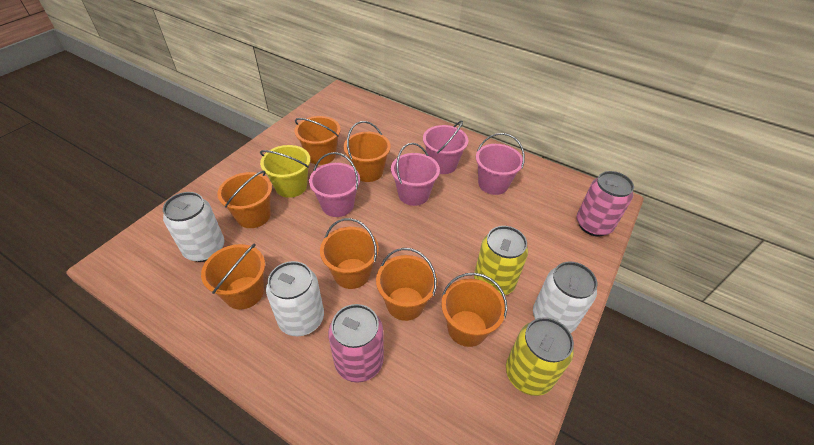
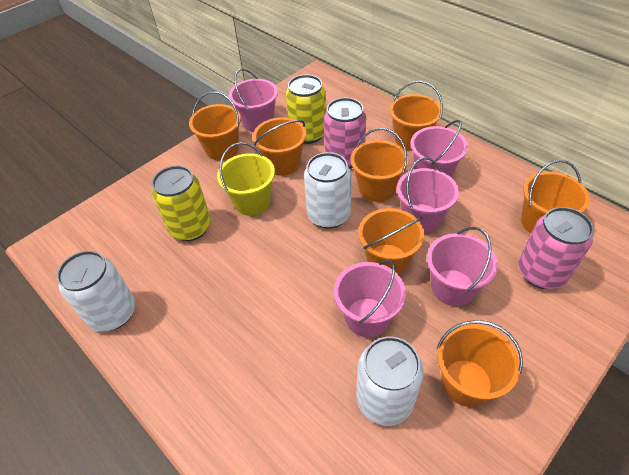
pink bucket: 4 -> 5

